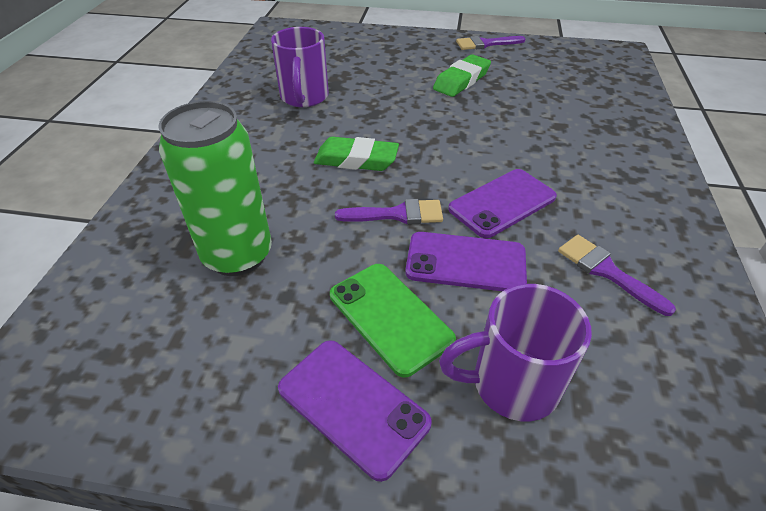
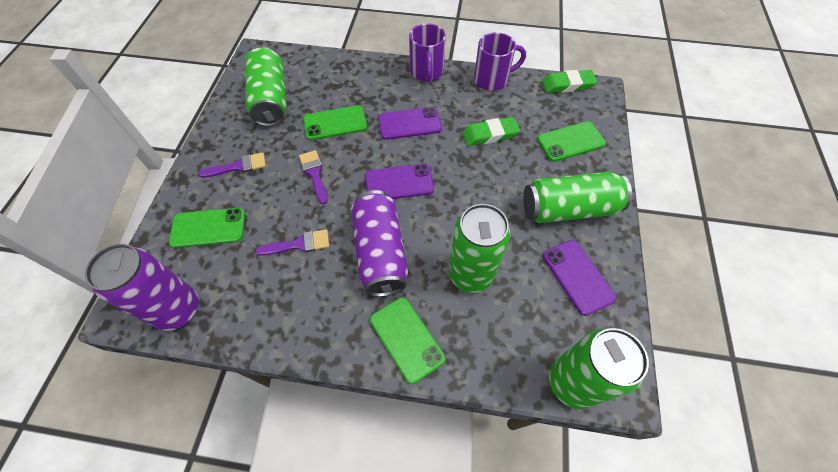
green can: 1 -> 4
green phone: 1 -> 4
purple can: 0 -> 2

